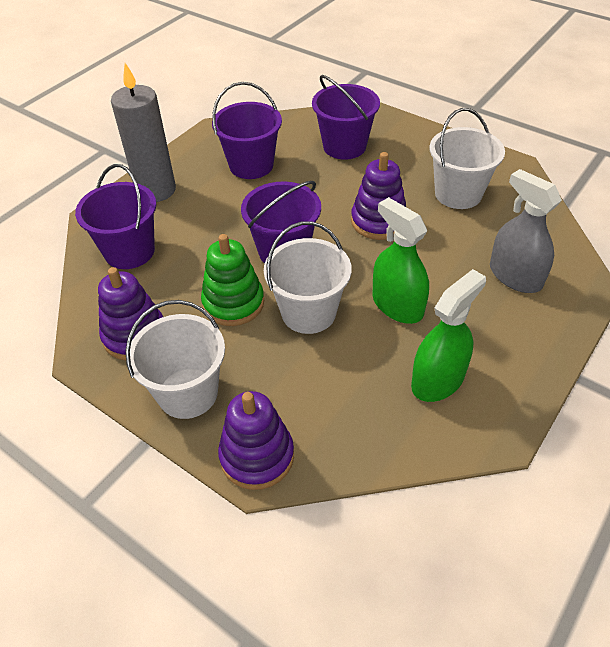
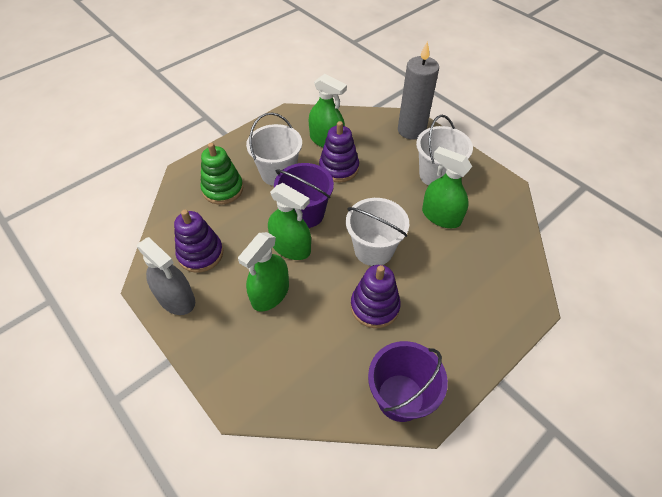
green spray bottle: 2 -> 4
purple bucket: 4 -> 2

